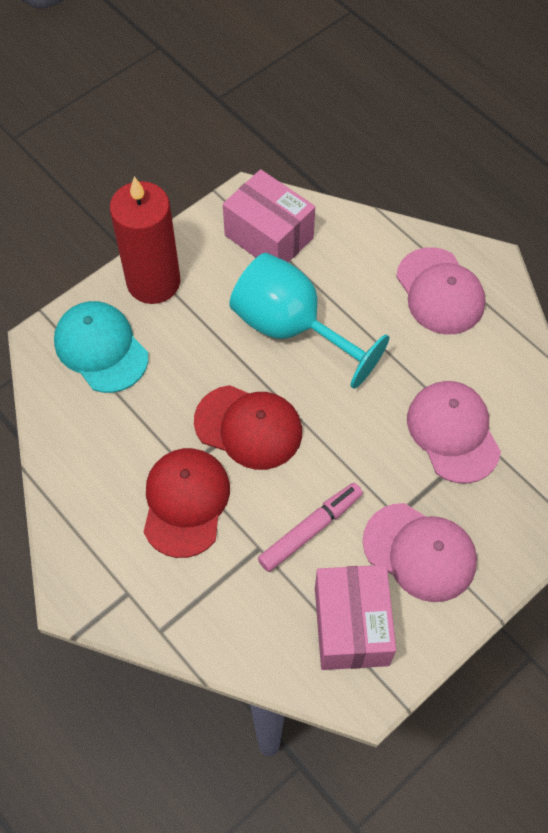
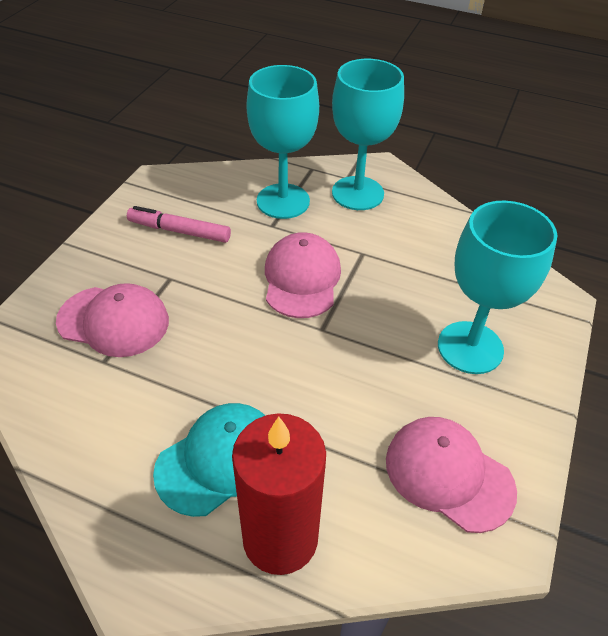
pink box: 2 -> 0
red cap: 2 -> 0
turquoise goblet: 1 -> 3

